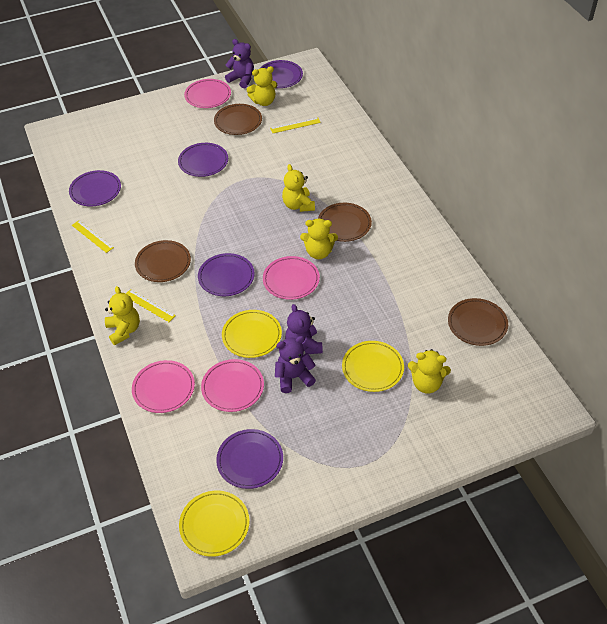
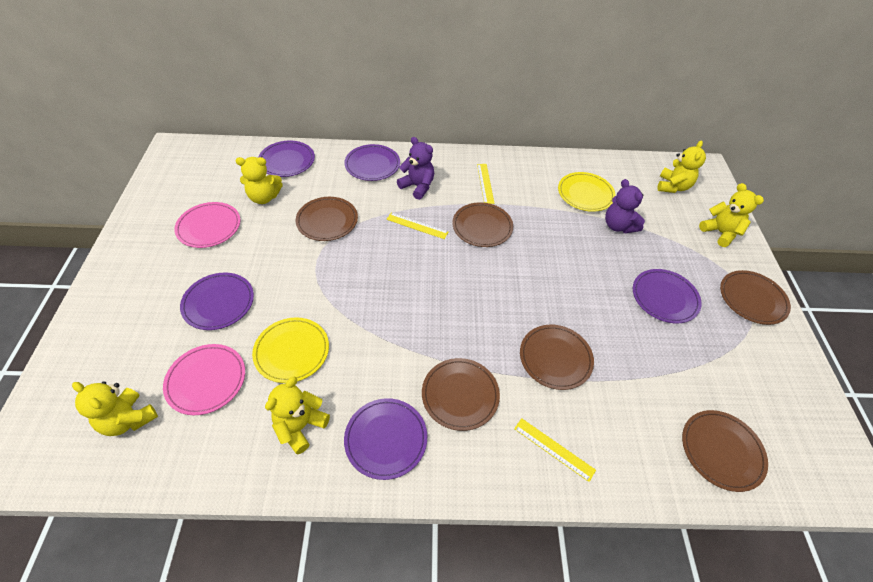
brown plate: 4 -> 6
pink plate: 4 -> 2
purple teddy bear: 3 -> 2
yellow plate: 3 -> 2

